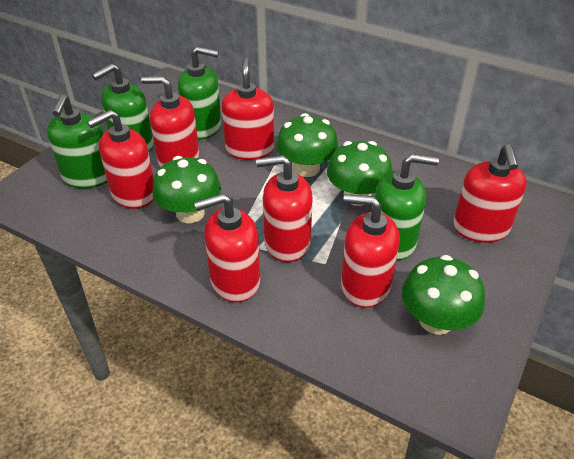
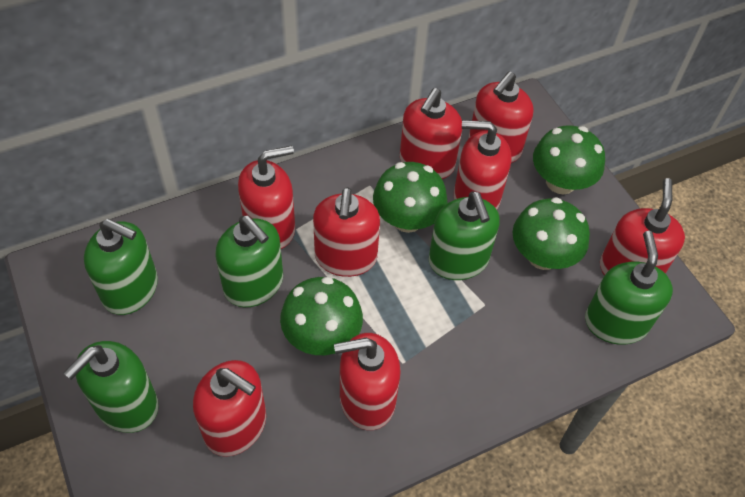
green soap dispenser: 4 -> 5
red soap dispenser: 7 -> 8

